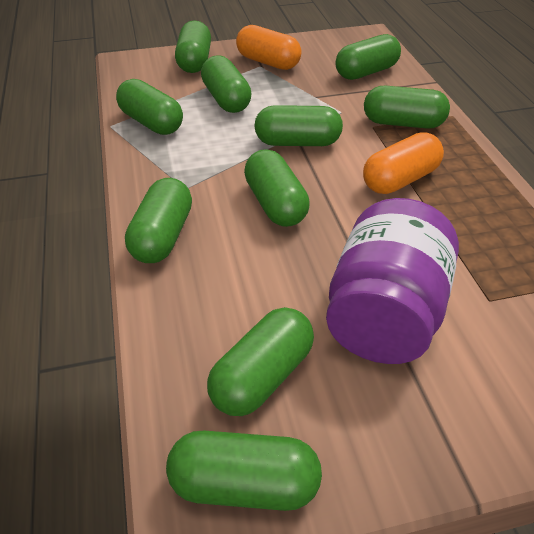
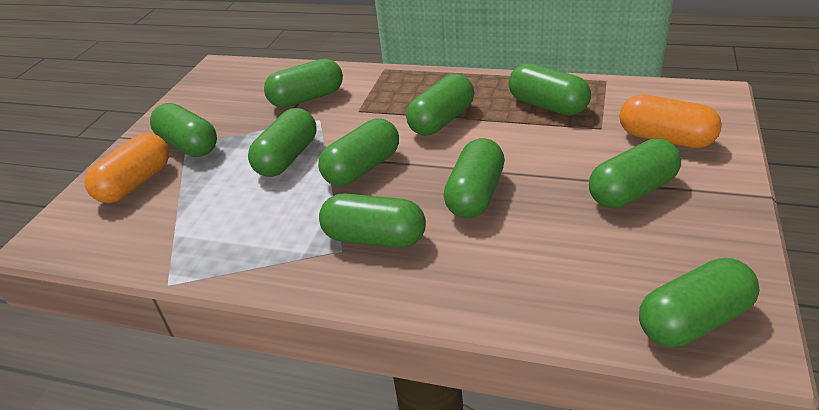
purple jar: 1 -> 0

